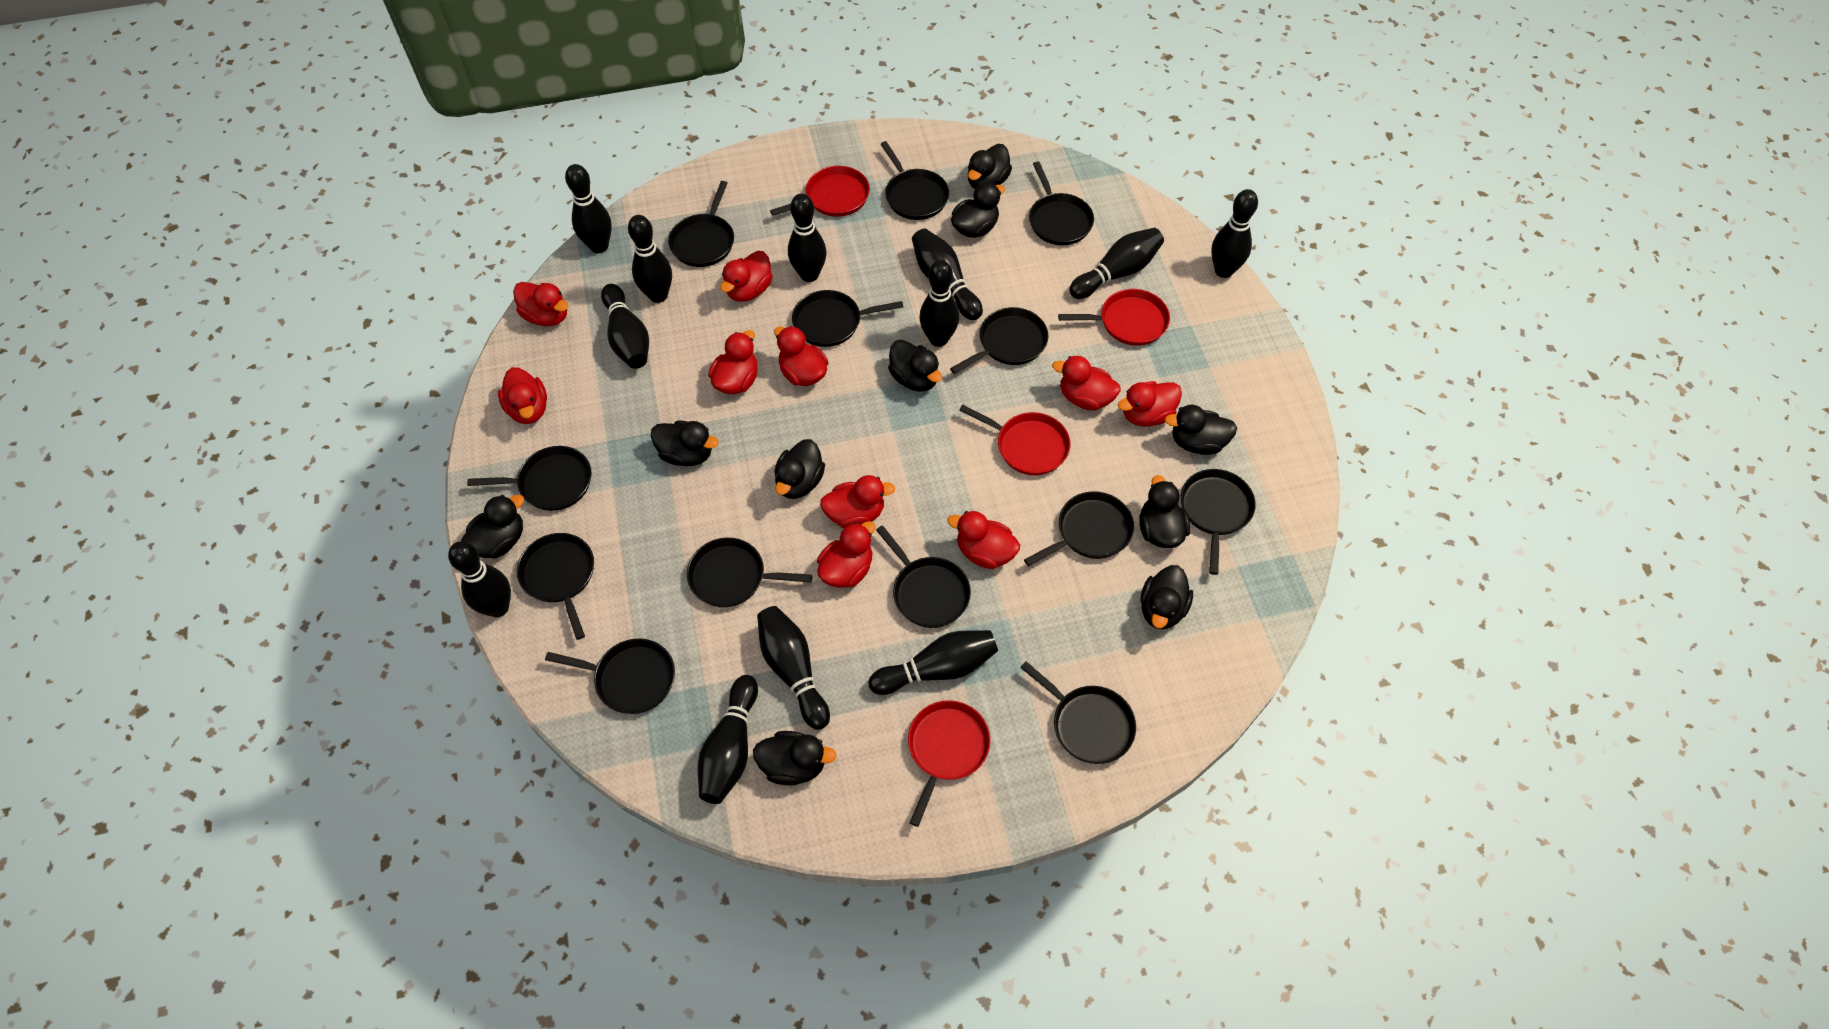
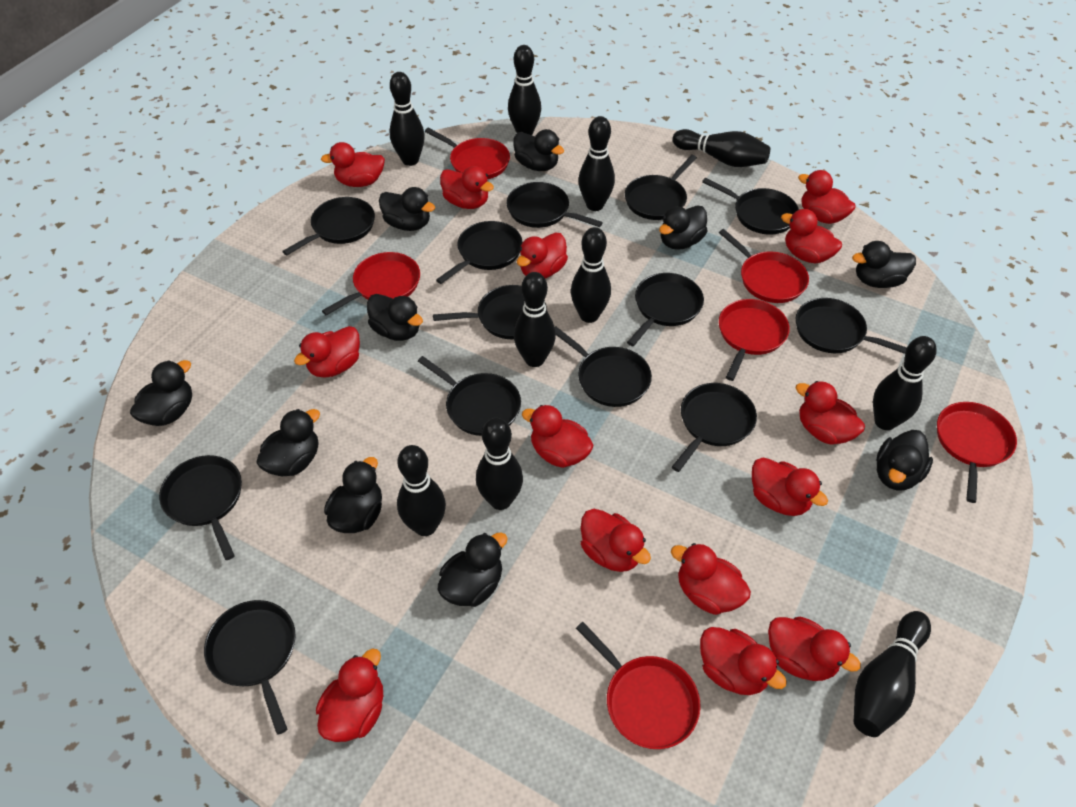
black bowling pin: 12 -> 10
red duck: 10 -> 14
red pan: 4 -> 6

